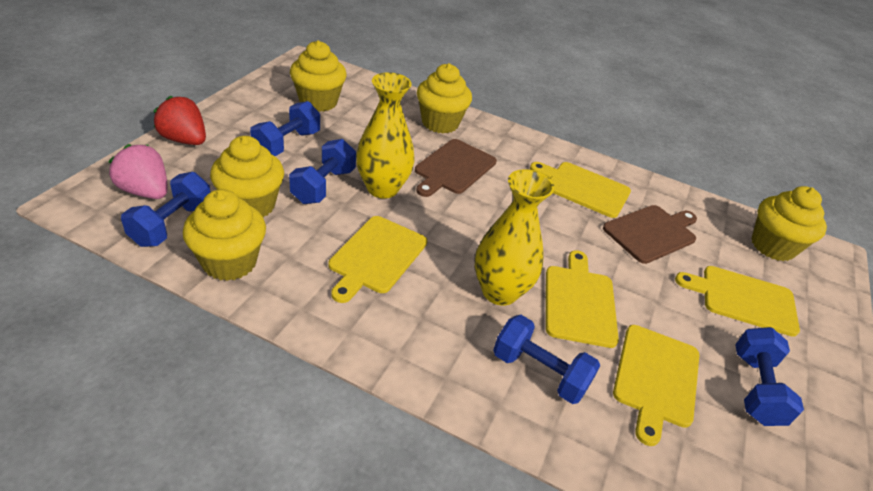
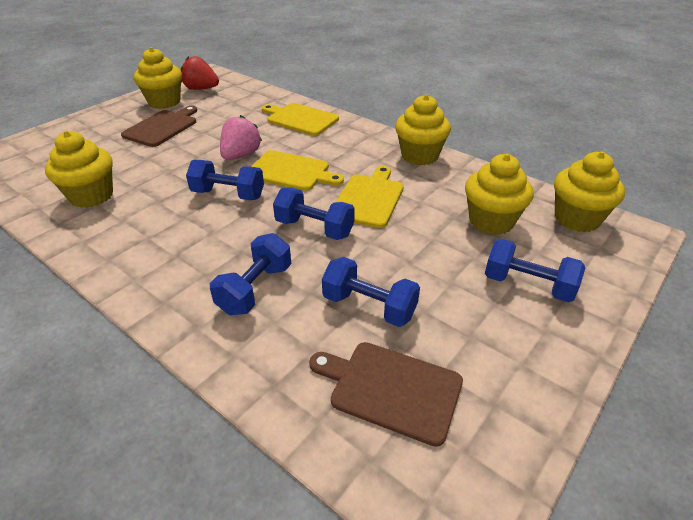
yellow cutting board: 5 -> 3
yellow vase: 2 -> 0

